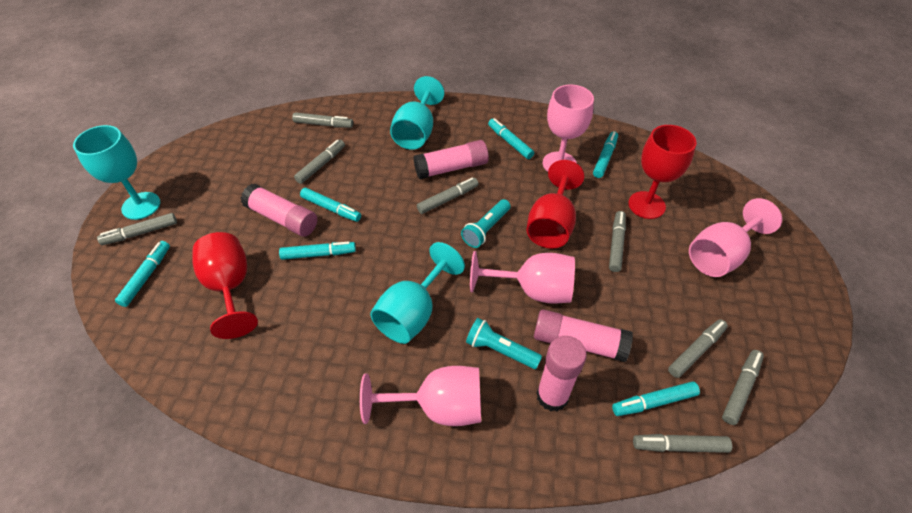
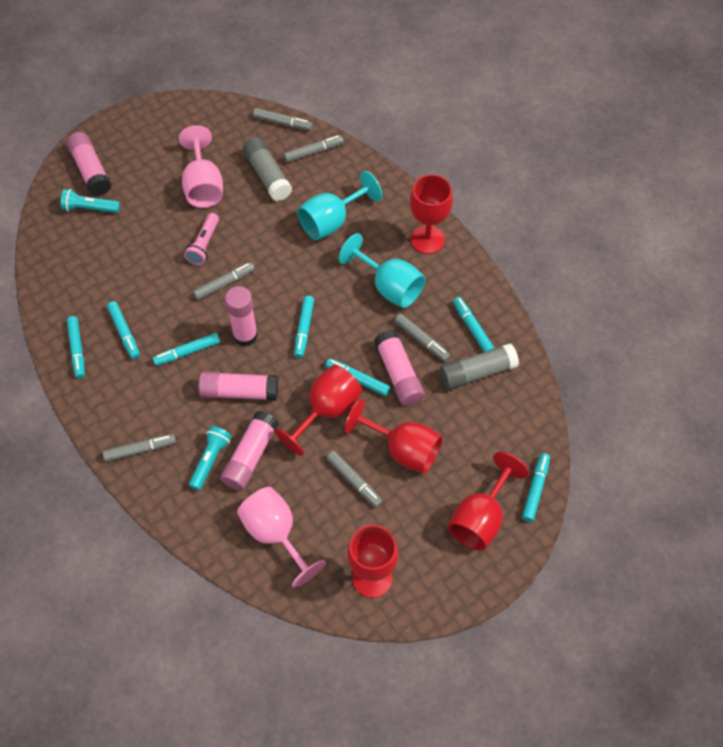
grey glue stick: 0 -> 2
grey marker: 8 -> 6
pink flashlight: 0 -> 1
pink glue stick: 4 -> 5
pink goblet: 4 -> 2
red goblet: 3 -> 5
turquoise goblet: 3 -> 2
turquoise marker: 6 -> 7

